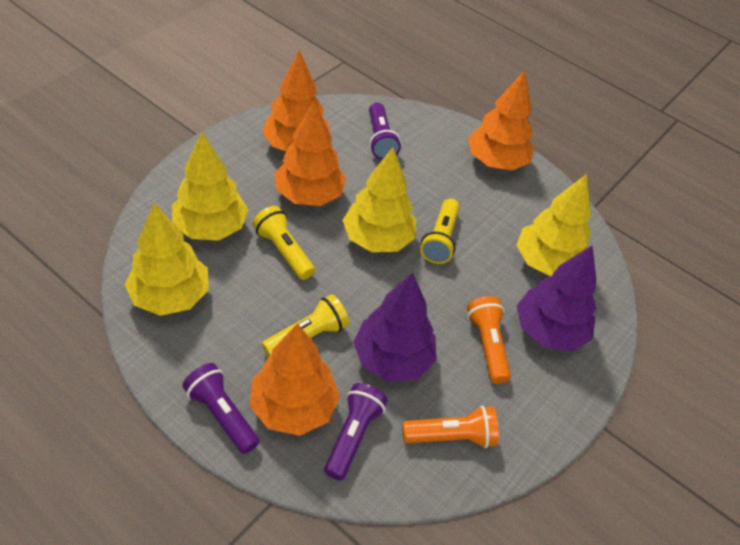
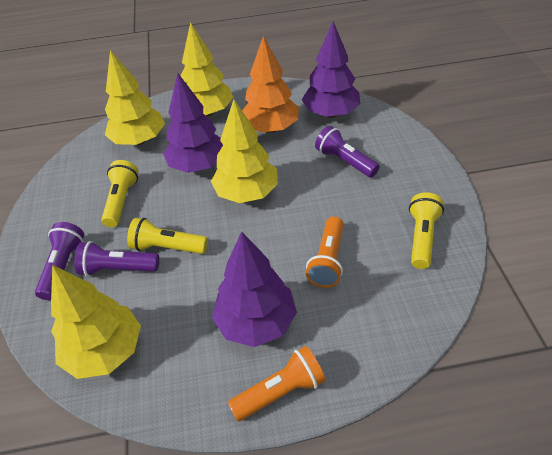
orange tree: 4 -> 1
purple tree: 2 -> 3

